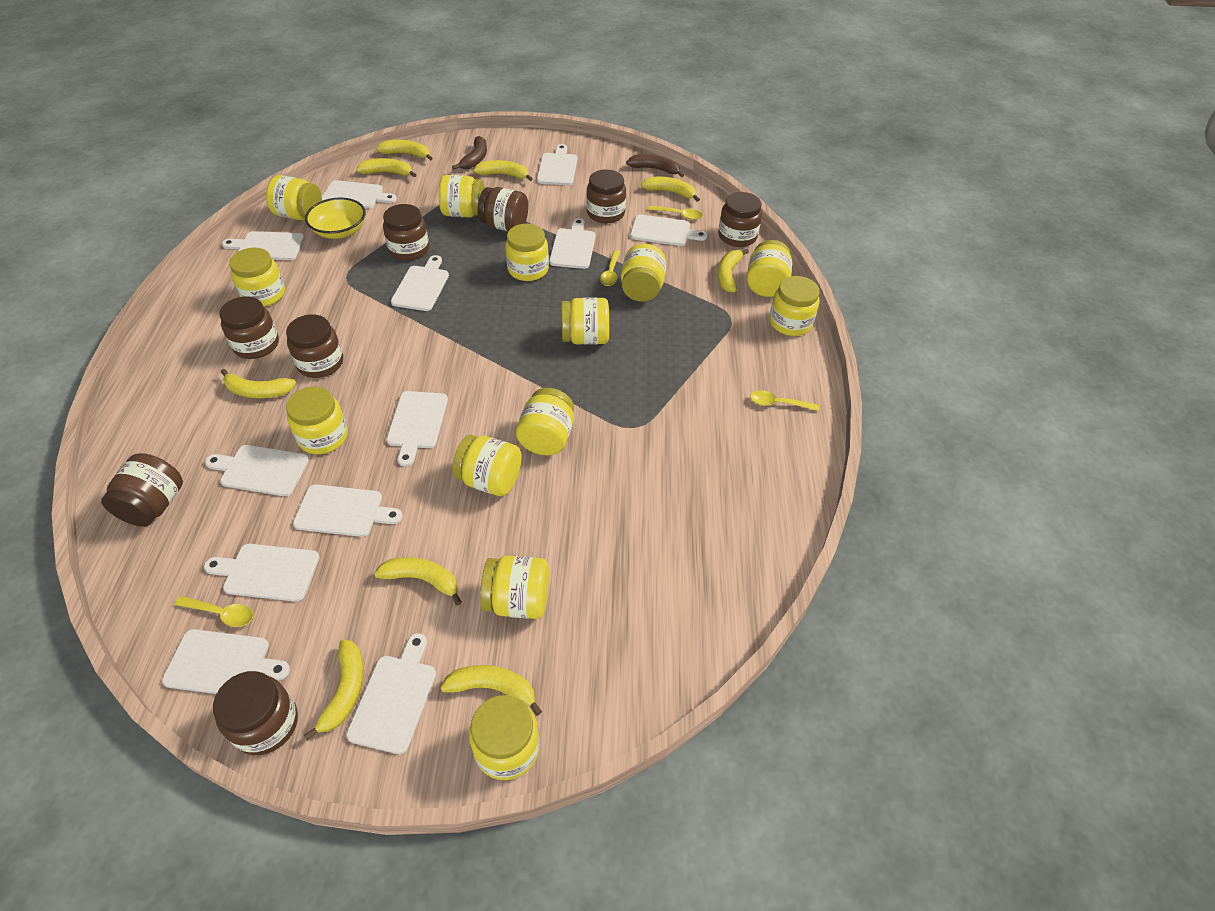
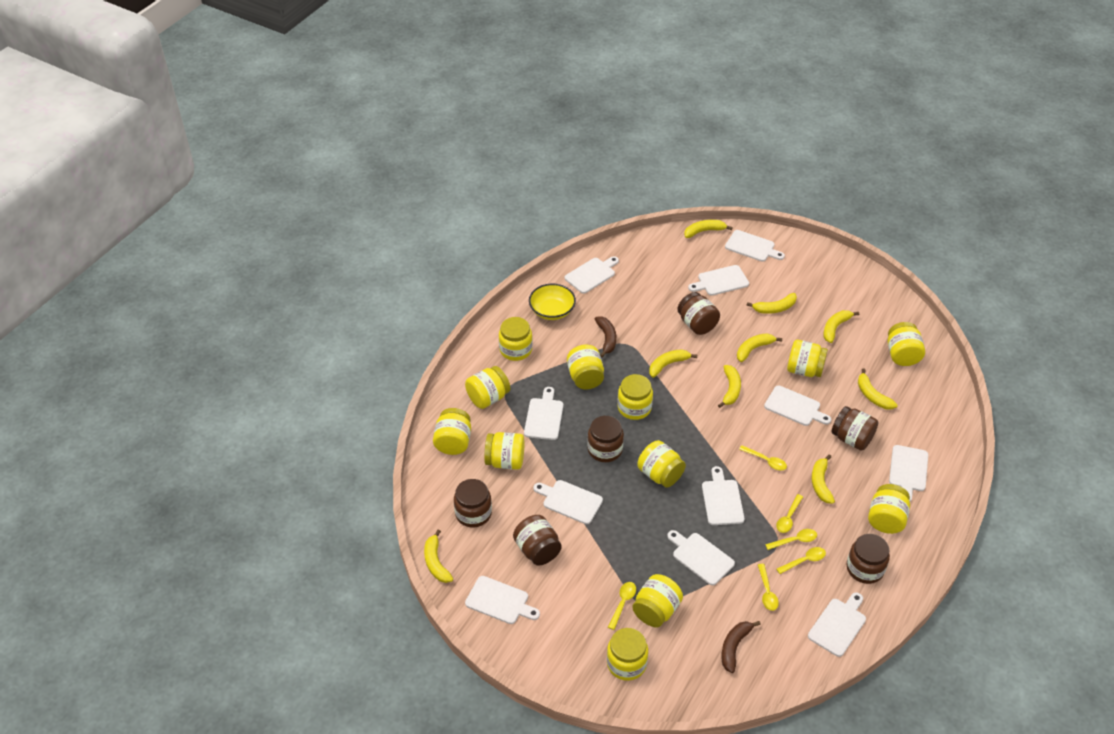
brown jar: 8 -> 6
white cutting board: 12 -> 11
yellow jar: 13 -> 12
yellow spoon: 4 -> 6

